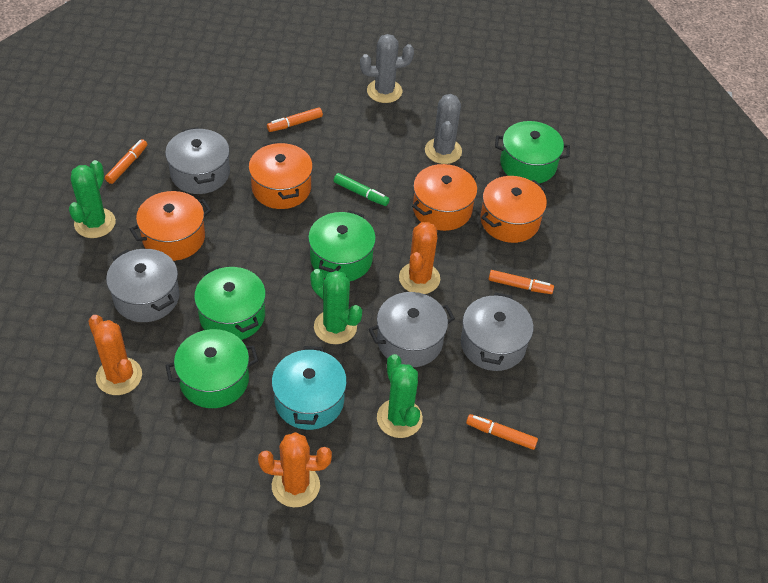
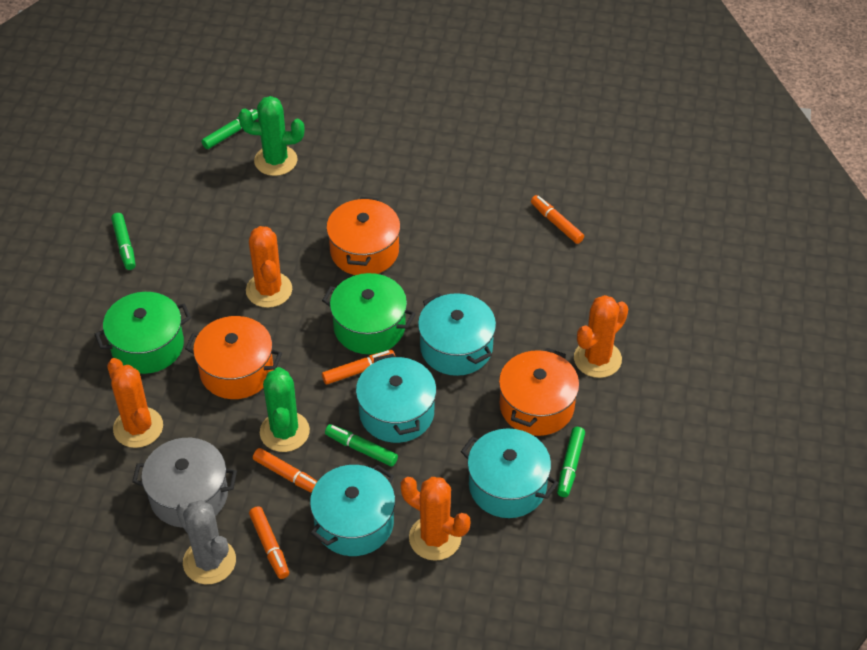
green cactus: 3 -> 2
green marker: 1 -> 4
green pot: 4 -> 2
grey cactus: 2 -> 1
grey pot: 4 -> 1
orange cactus: 3 -> 4
orange pot: 4 -> 3
turquoise pot: 1 -> 4

